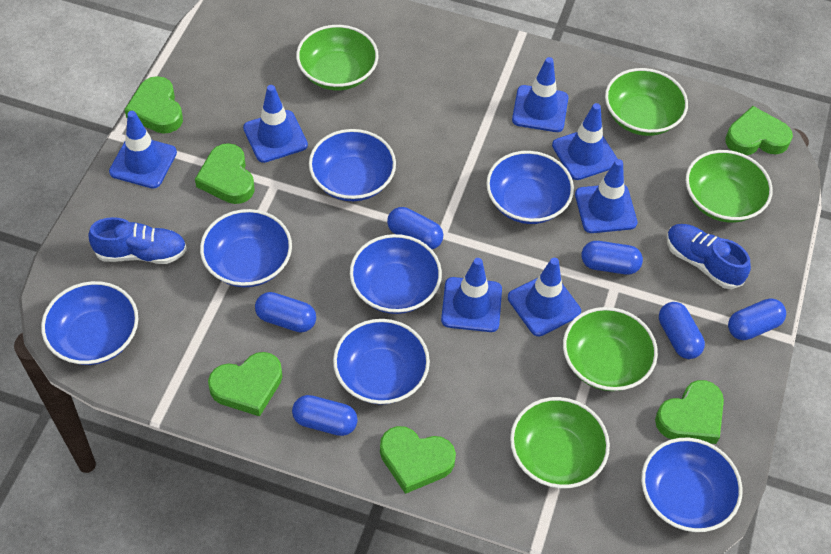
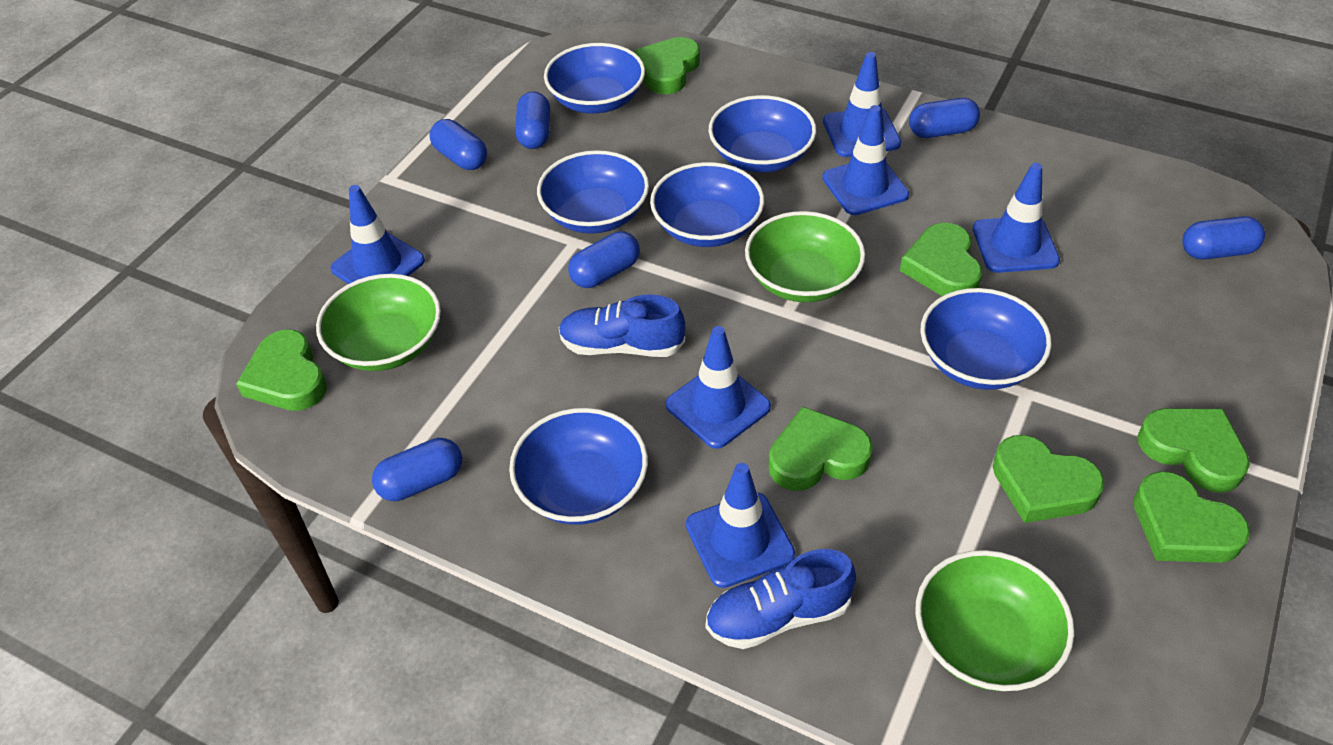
blue bowl: 7 -> 6
blue traffic cone: 7 -> 6
green bowl: 5 -> 3
green heart: 6 -> 7

